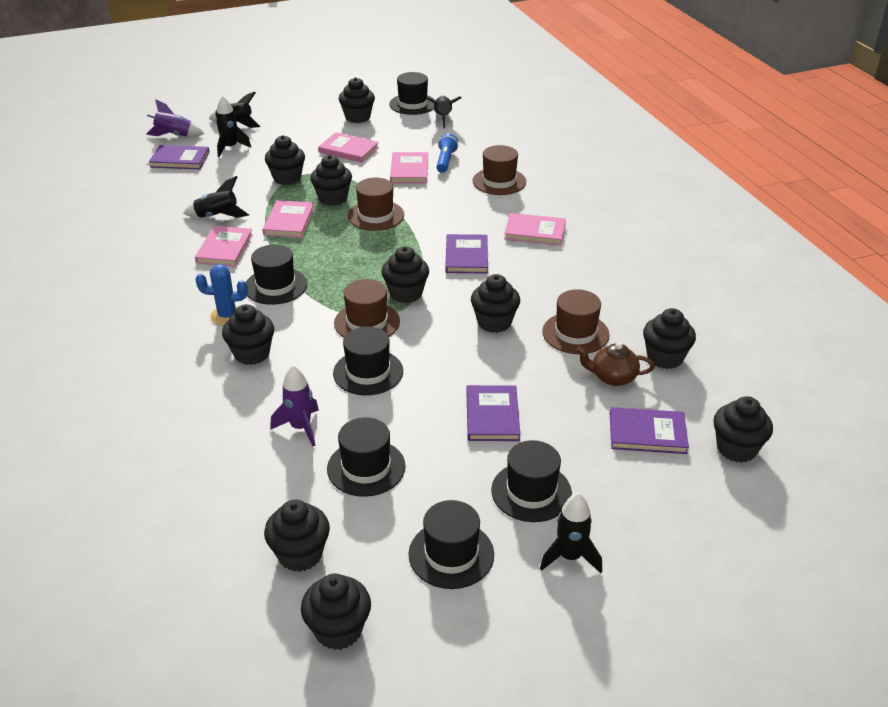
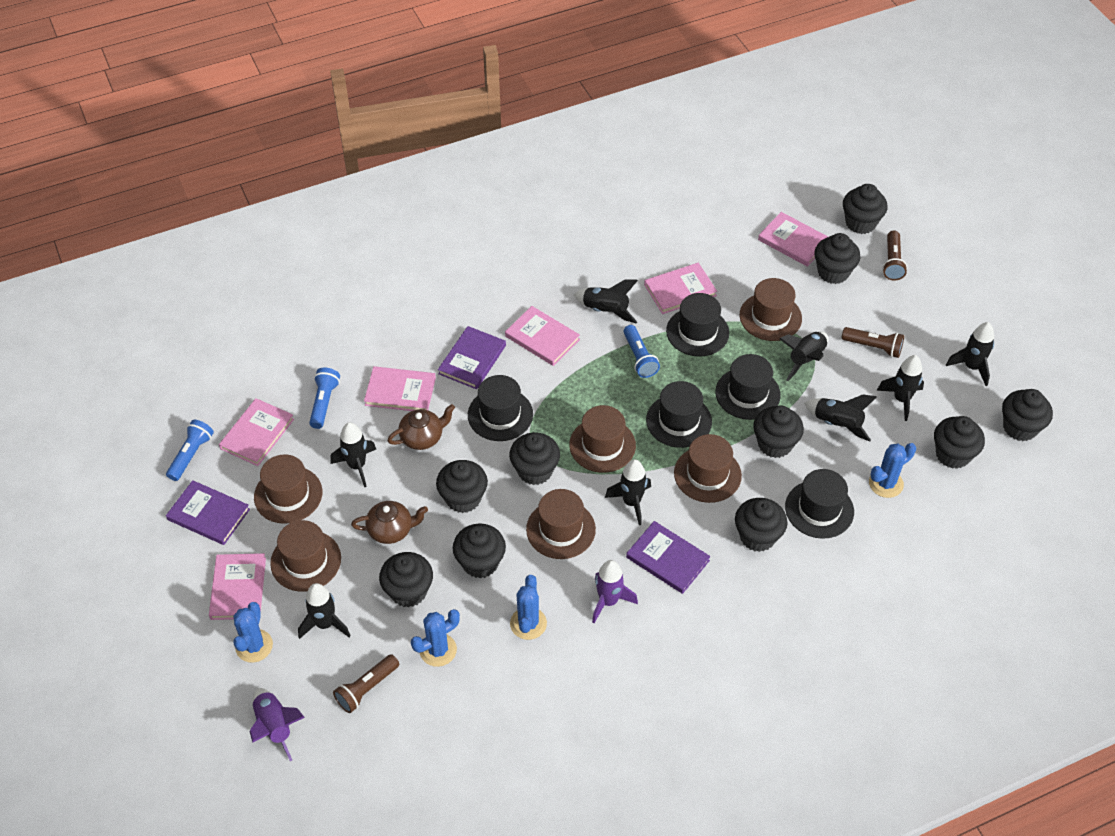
black hat: 6 -> 5
black rocket: 5 -> 8
blue cactus: 1 -> 4
blue flashlight: 1 -> 3
brown flashlight: 0 -> 3
brown hat: 4 -> 6
brown teapot: 1 -> 2
pink book: 5 -> 6
purple book: 4 -> 3

